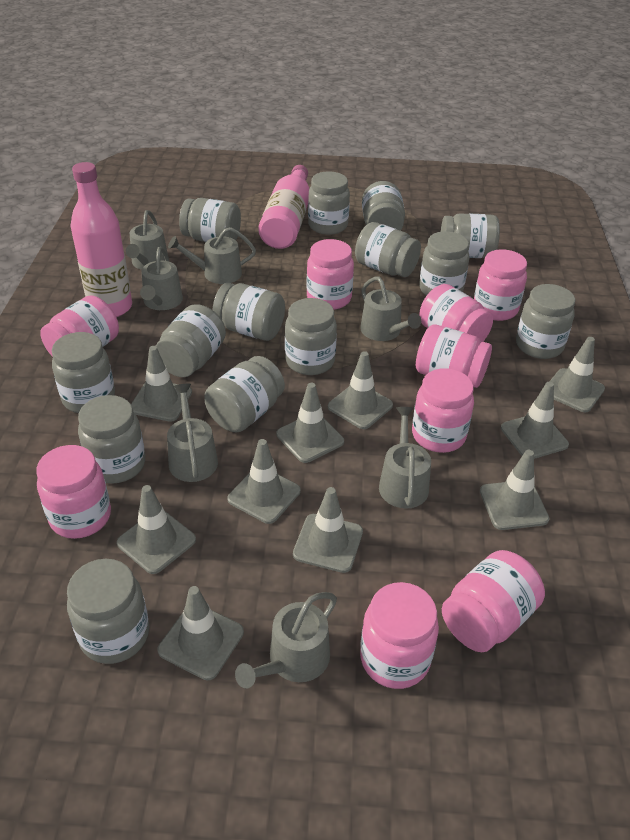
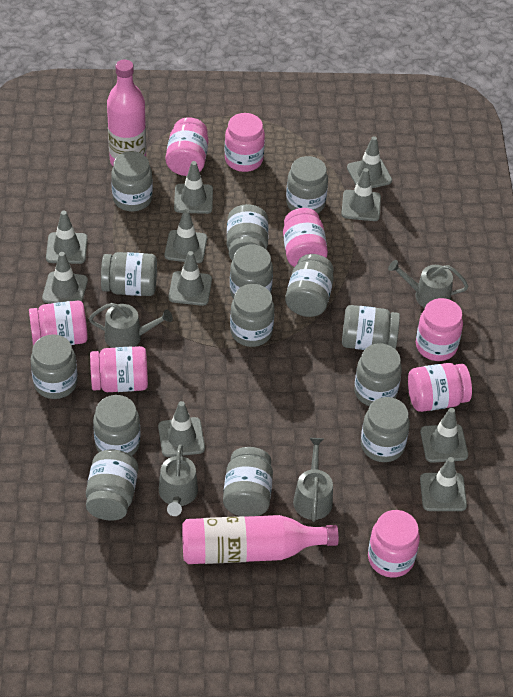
grey watering can: 7 -> 4
pink jar: 9 -> 8

